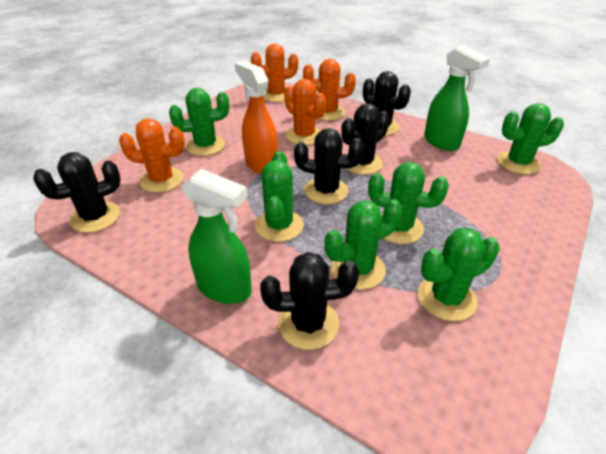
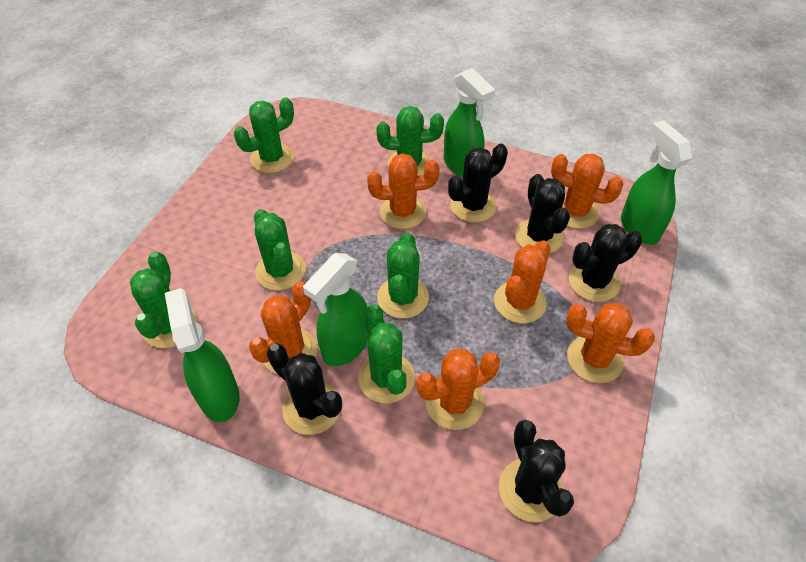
green spray bottle: 2 -> 4
orange cactus: 4 -> 6
orange spray bottle: 1 -> 0

